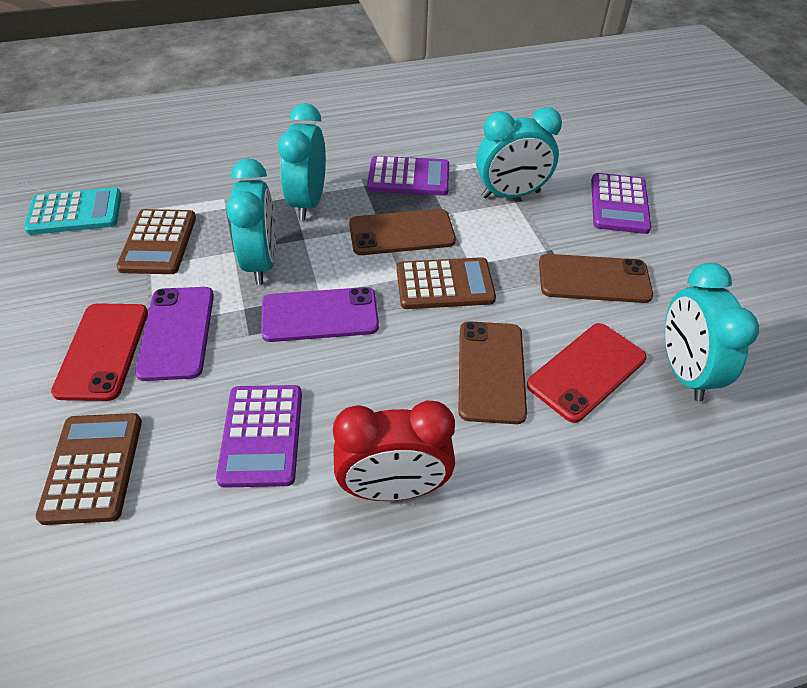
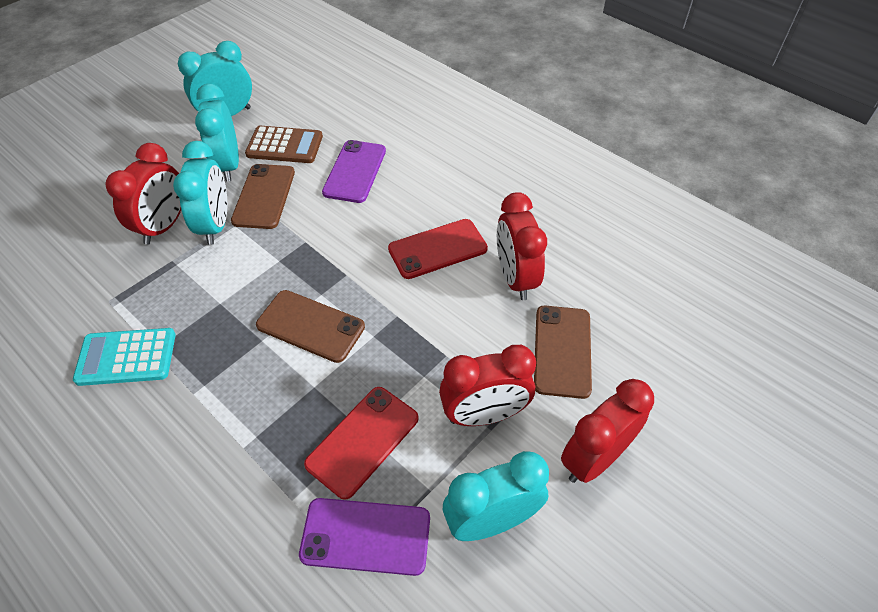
brown calculator: 3 -> 1
purple calculator: 3 -> 0
red clock: 1 -> 4

